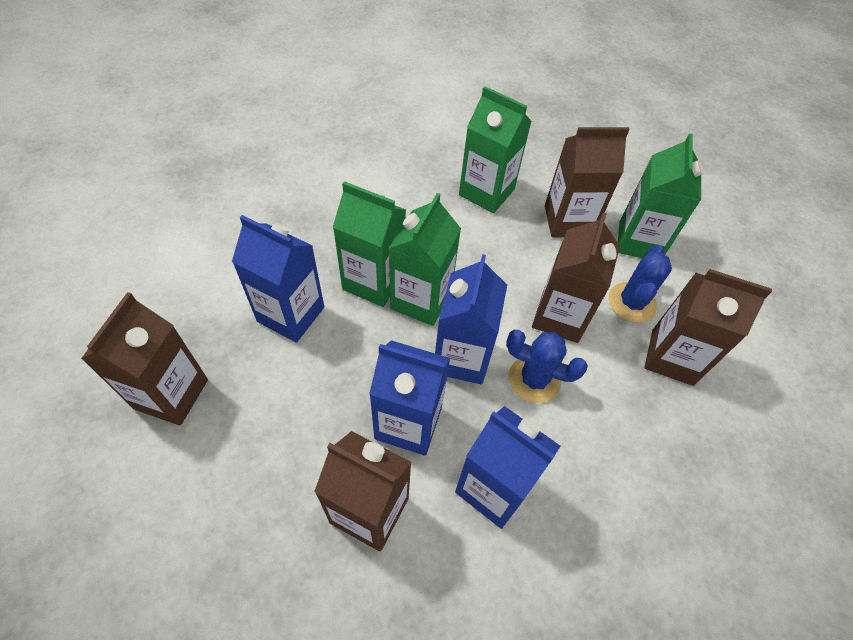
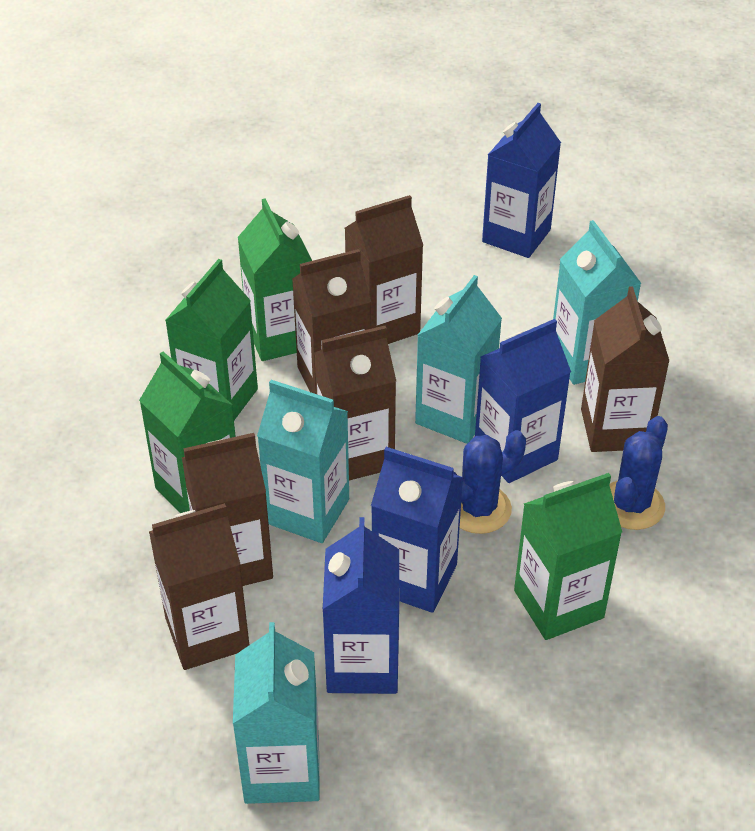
brown carton: 5 -> 6
turquoise carton: 0 -> 4

